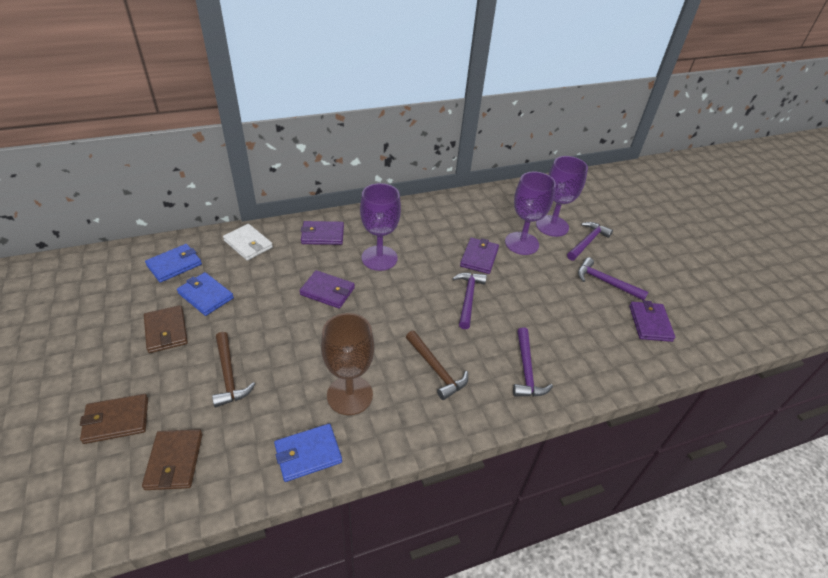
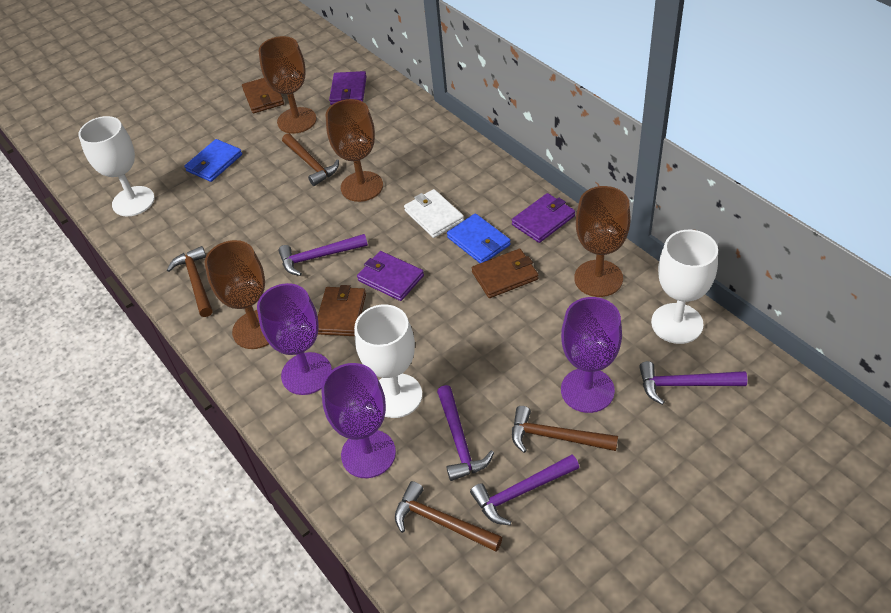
blue wallet: 3 -> 2
brown goblet: 1 -> 4
brown hammer: 2 -> 4
purple wallet: 4 -> 3
white goblet: 0 -> 3

